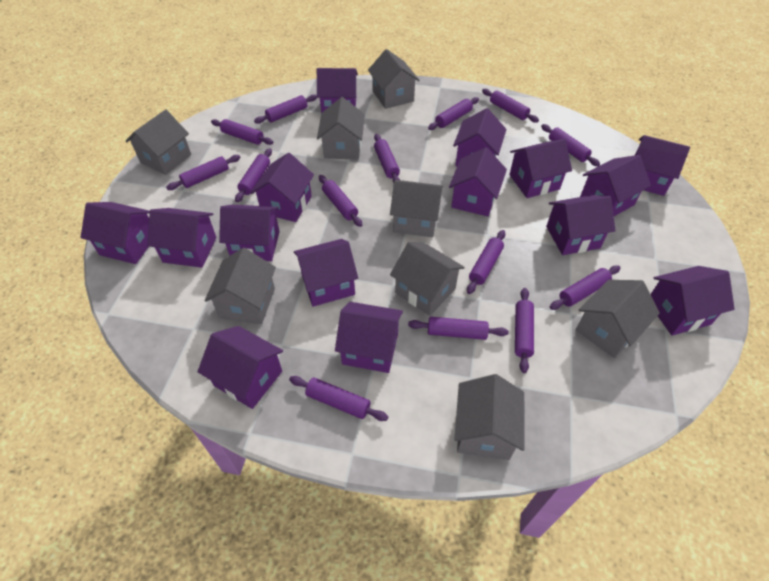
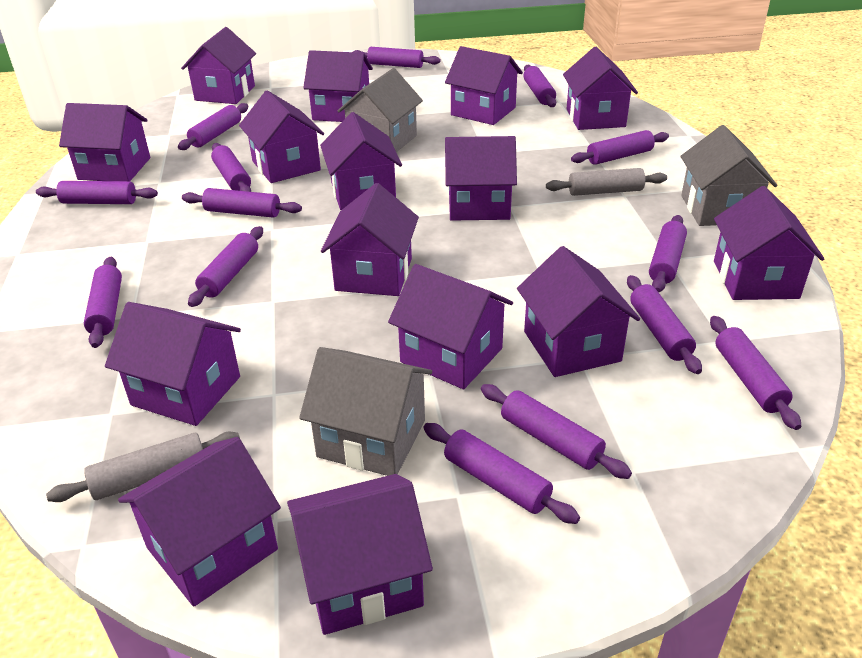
grey house: 8 -> 3
grey rolling pin: 0 -> 2

